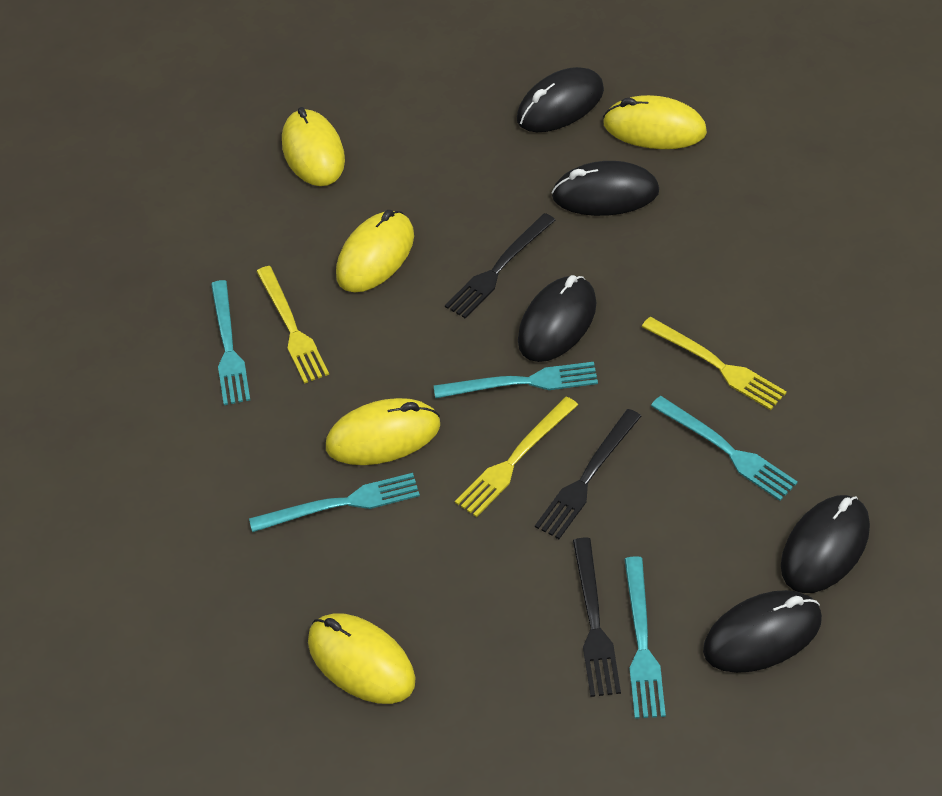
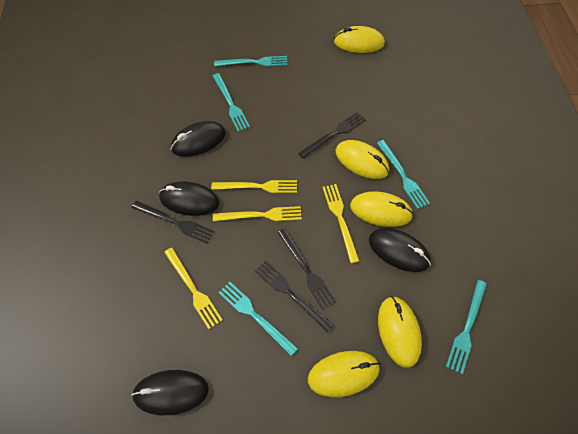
black fork: 3 -> 4
black mouse: 5 -> 4
yellow fork: 3 -> 4

